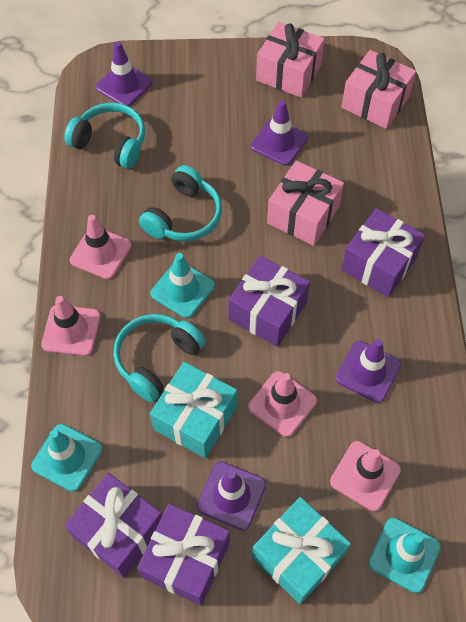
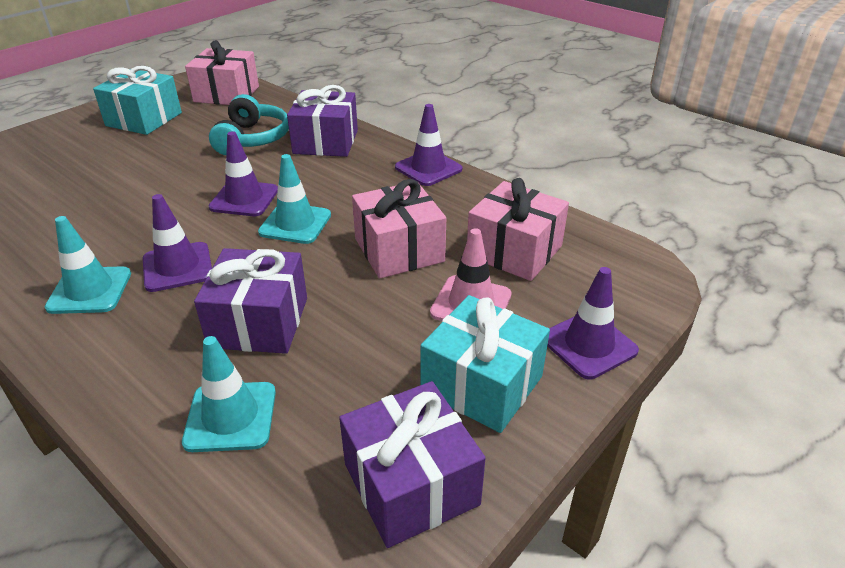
pink traffic cone: 4 -> 1
purple gift: 4 -> 3
turquoise headphones: 3 -> 1

